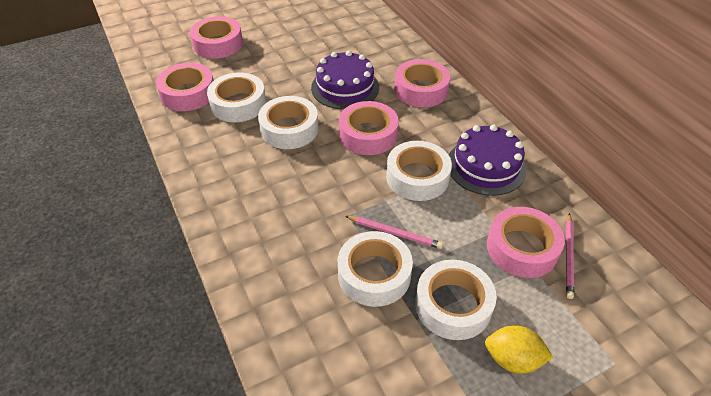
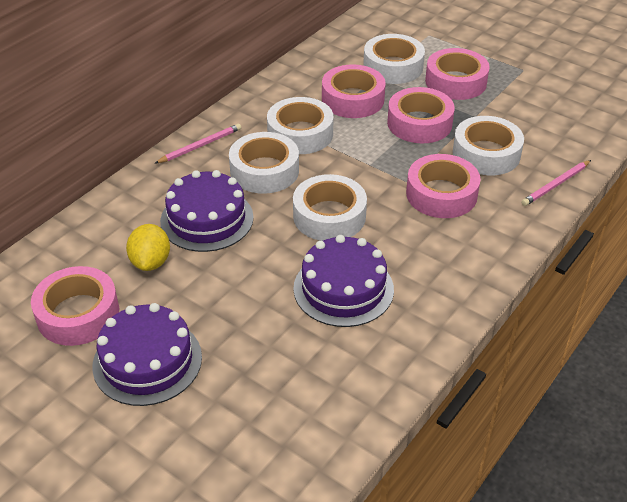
purple cake: 2 -> 3

